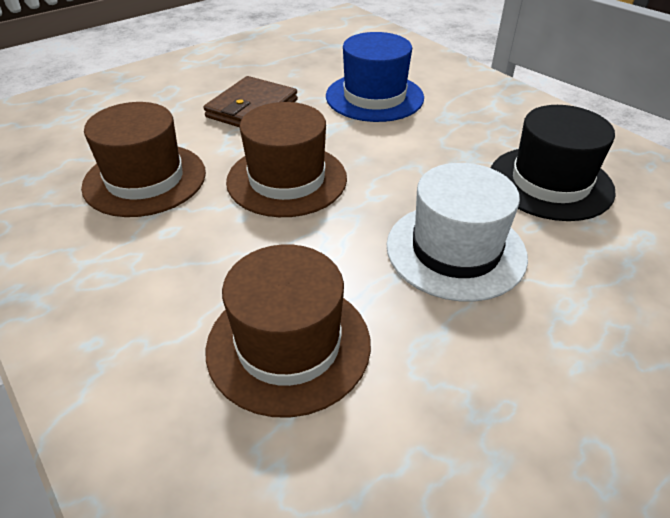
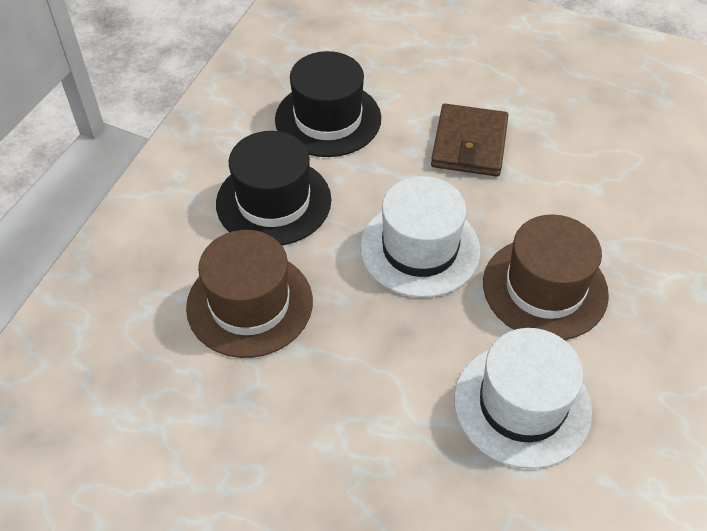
black hat: 1 -> 2
blue hat: 1 -> 0
brown hat: 3 -> 2
white hat: 1 -> 2

